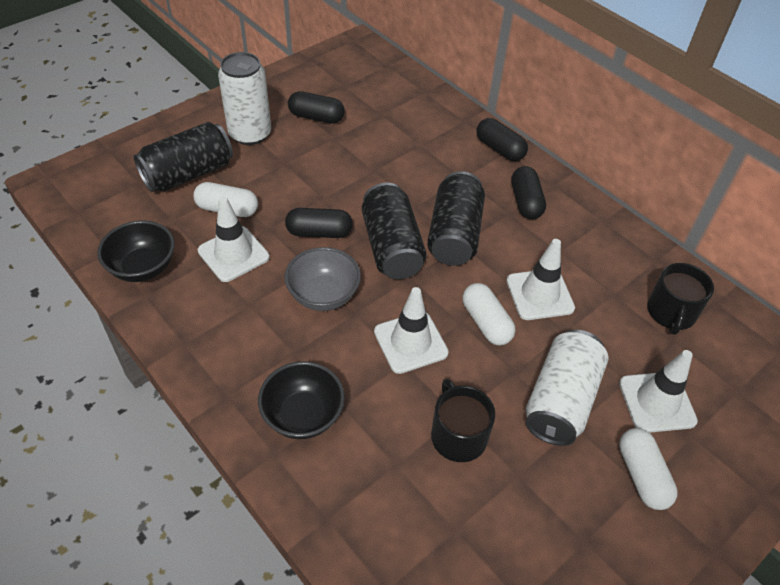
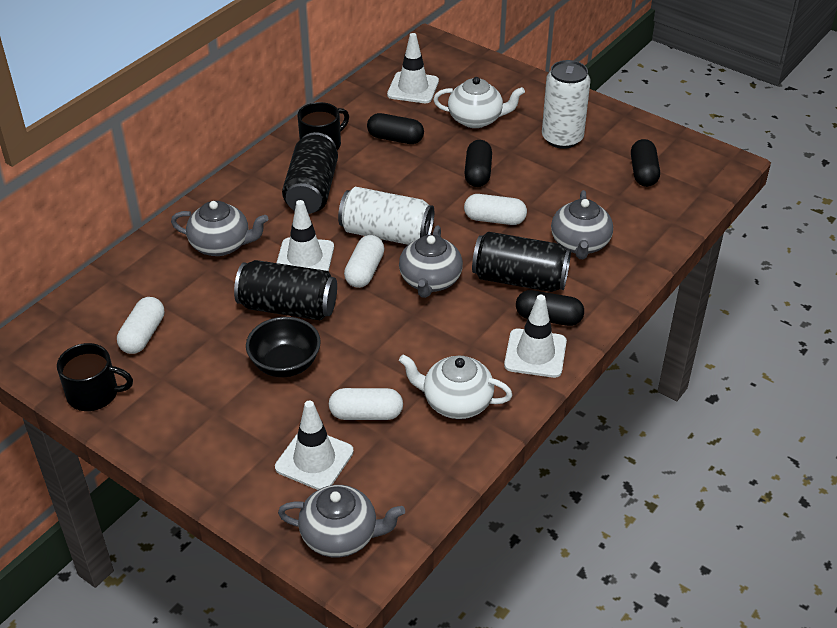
black bowl: 2 -> 1
grey bowl: 1 -> 0
grey teapot: 0 -> 4
white capsule: 3 -> 4
white teapot: 0 -> 2

